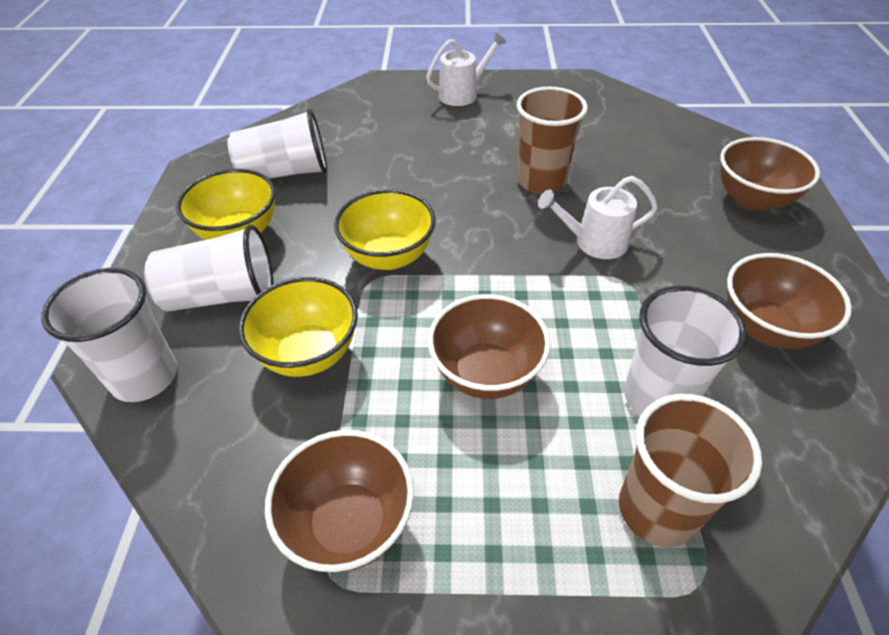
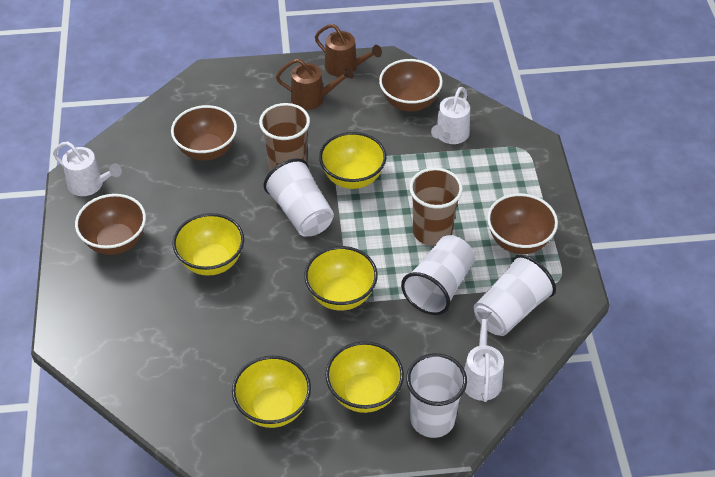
brown watering can: 0 -> 2
white watering can: 2 -> 3
yellow bowl: 3 -> 5

